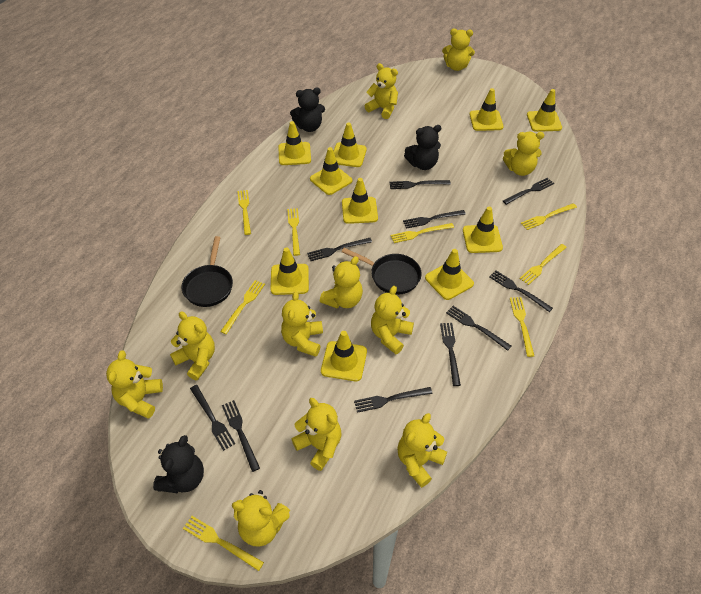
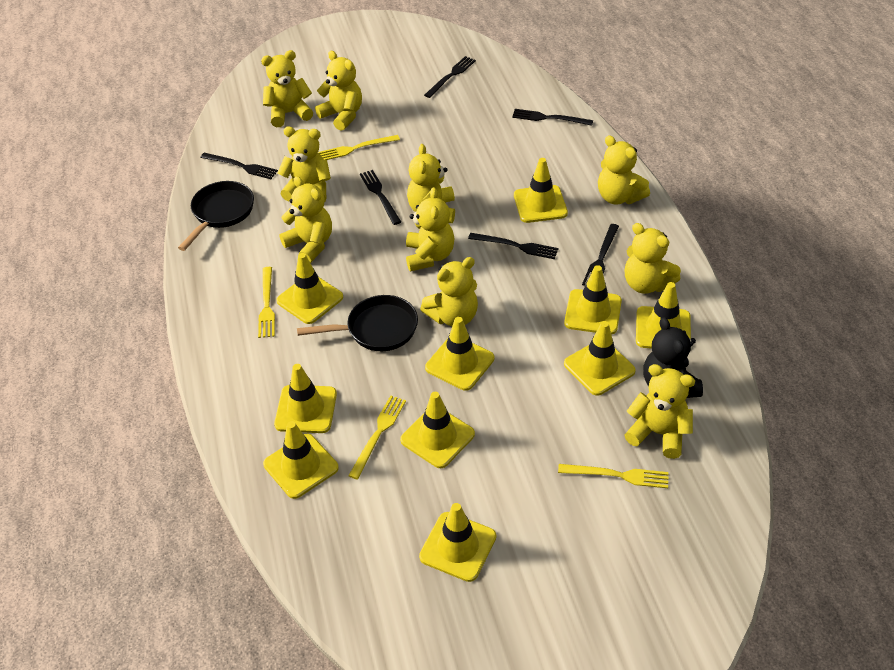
black fork: 10 -> 6
black teddy bear: 3 -> 1
yellow fork: 8 -> 4
yellow teddy bear: 11 -> 10

